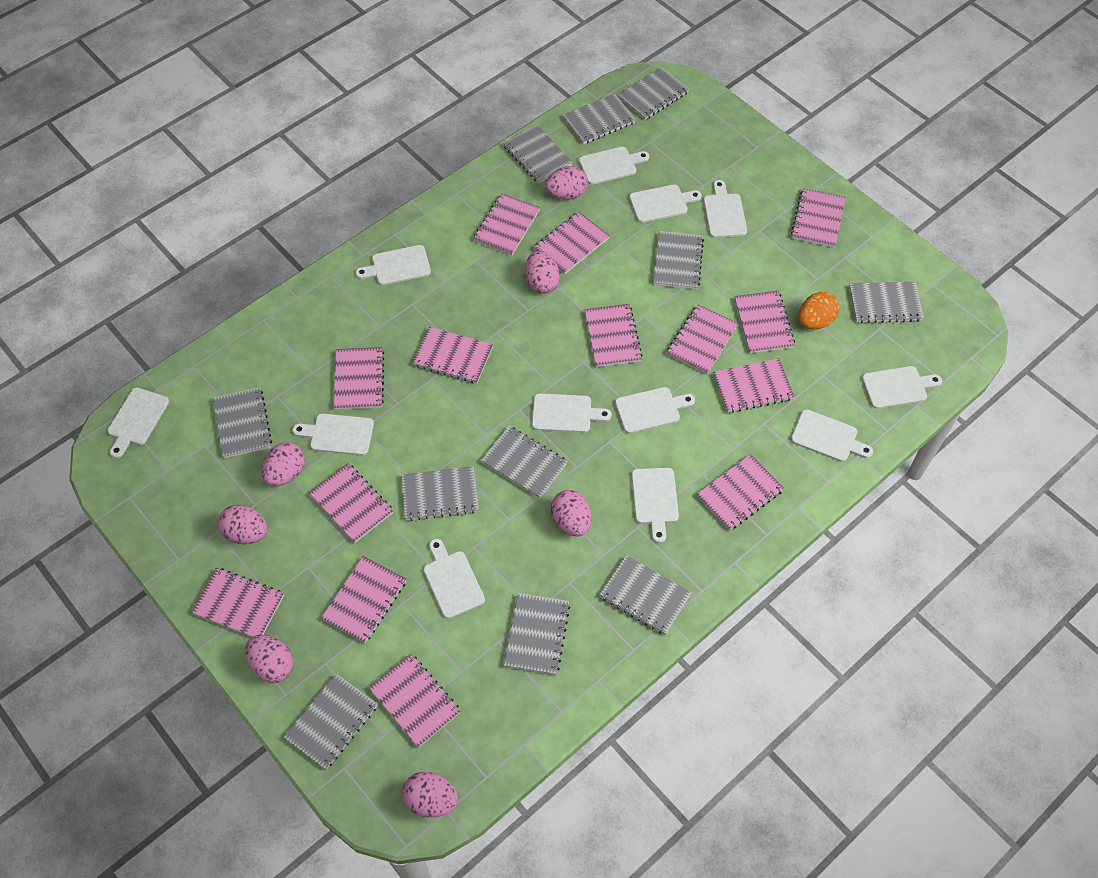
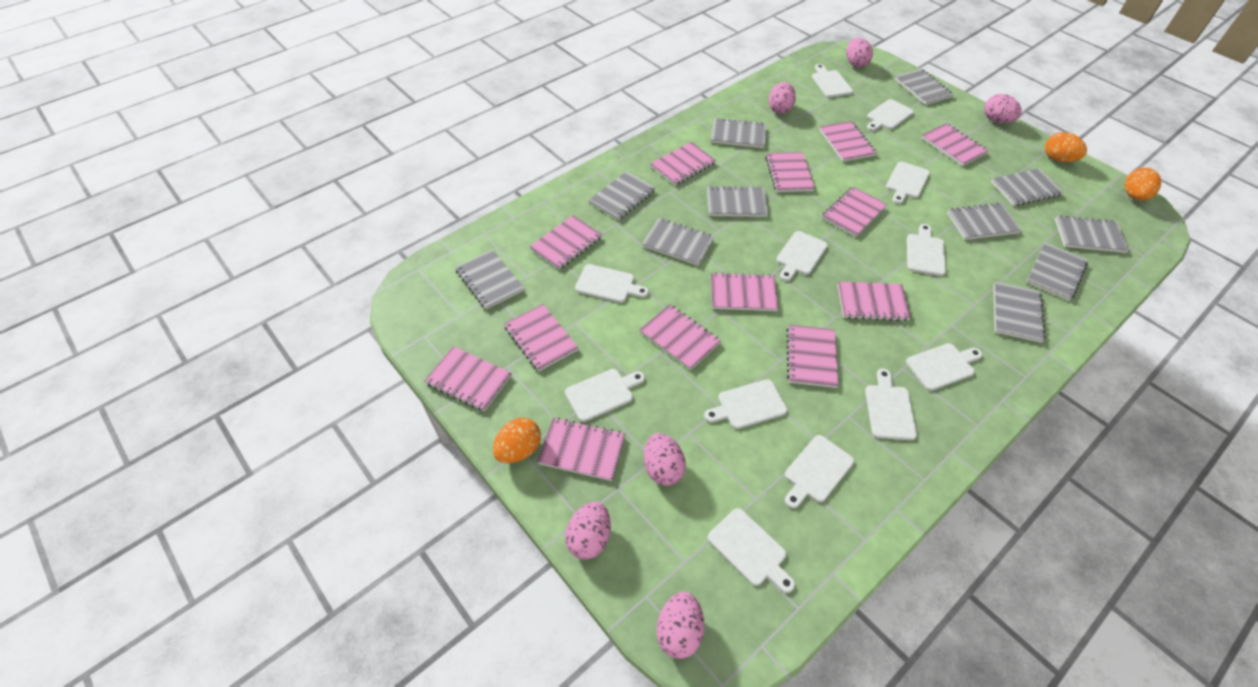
orange egg: 1 -> 3
pink egg: 7 -> 6
pink notebook: 14 -> 13

